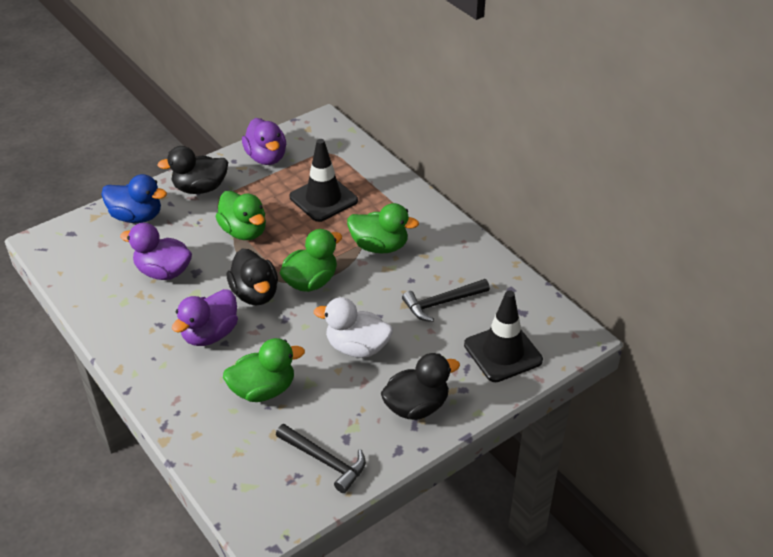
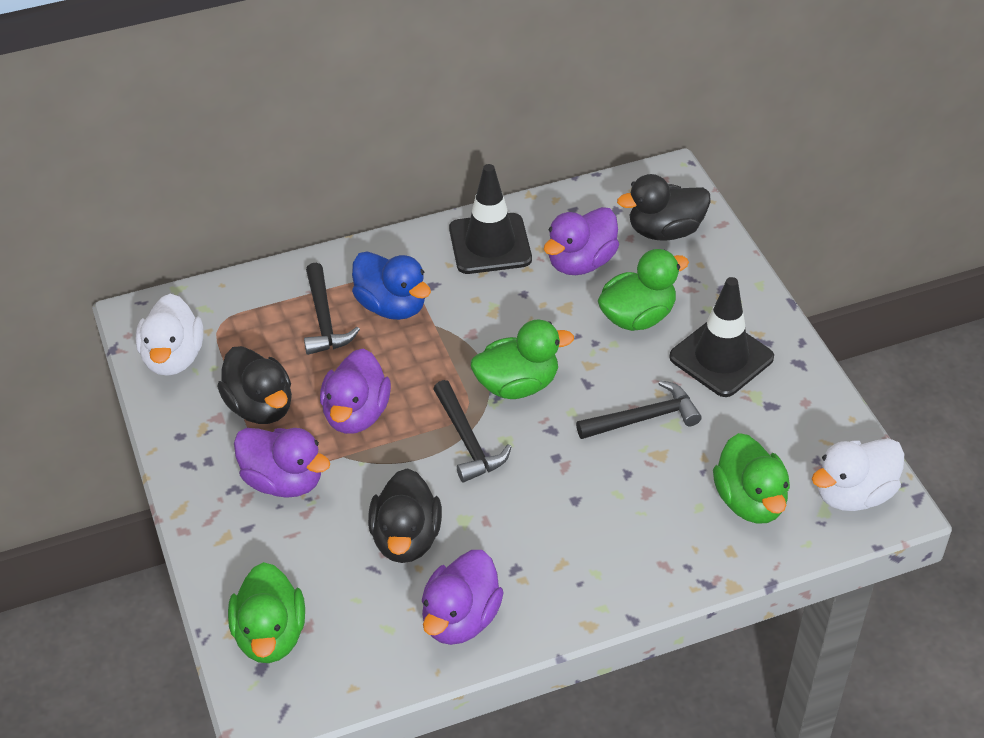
black hammer: 2 -> 3
purple duck: 3 -> 4
white duck: 1 -> 2

